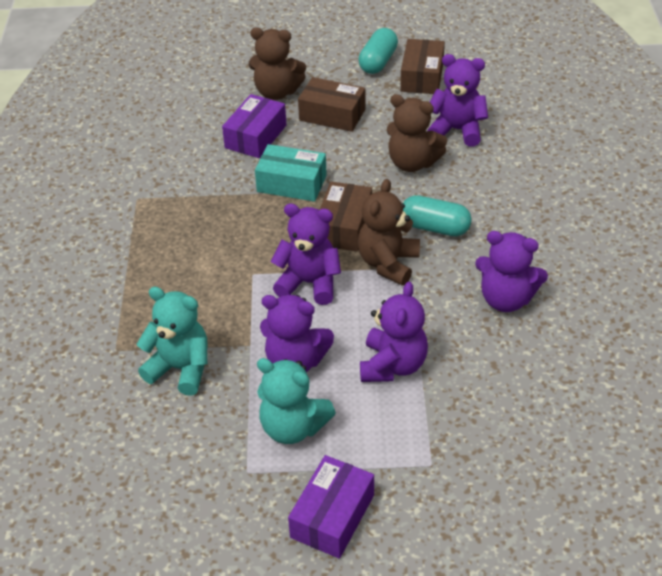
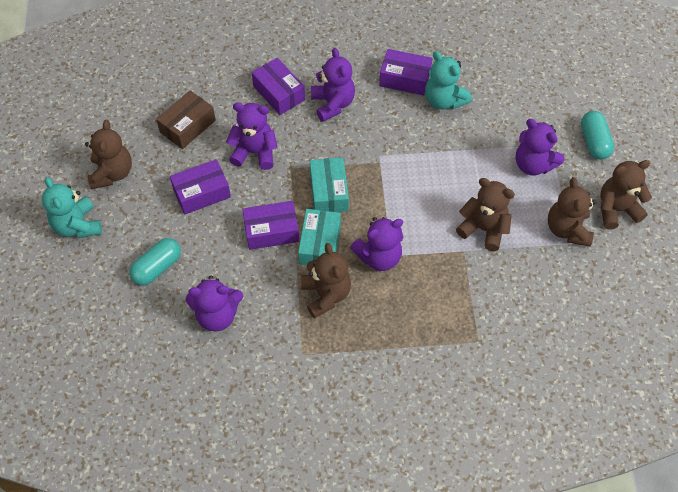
brown box: 3 -> 1
brown teddy bear: 3 -> 5
purple box: 2 -> 4
turquoise box: 1 -> 2

